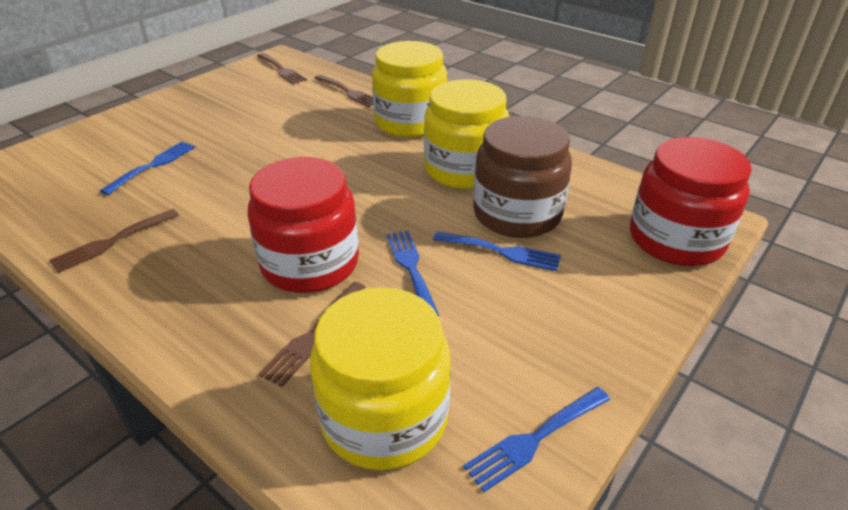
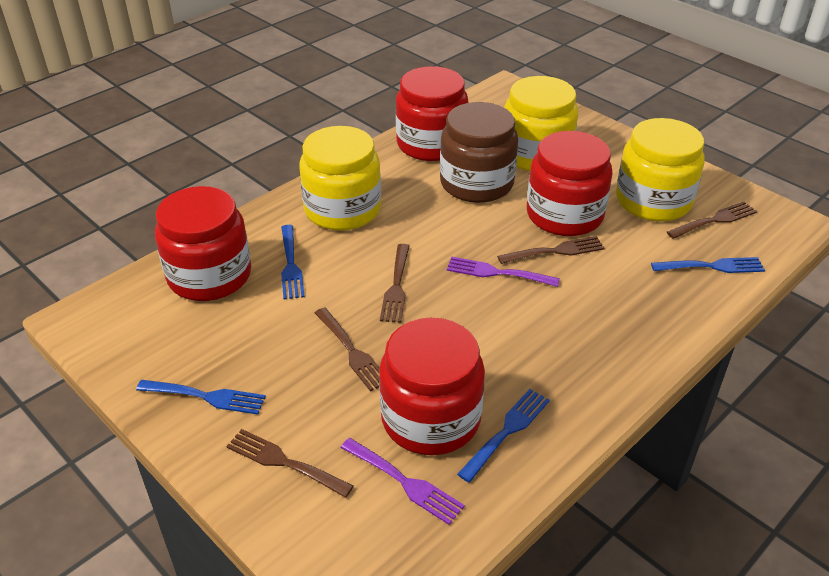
brown fork: 4 -> 5
purple fork: 0 -> 2
red jar: 2 -> 4

